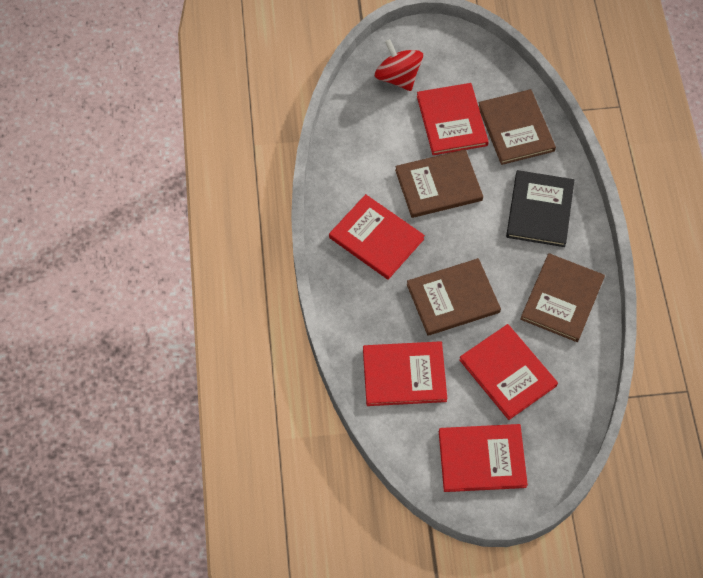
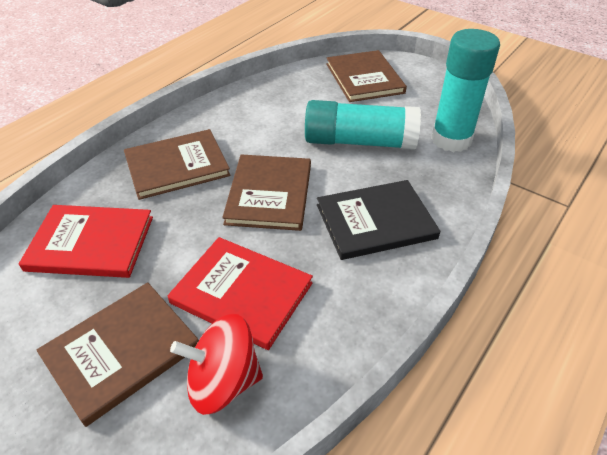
red book: 5 -> 2
turquoise glue stick: 0 -> 2

